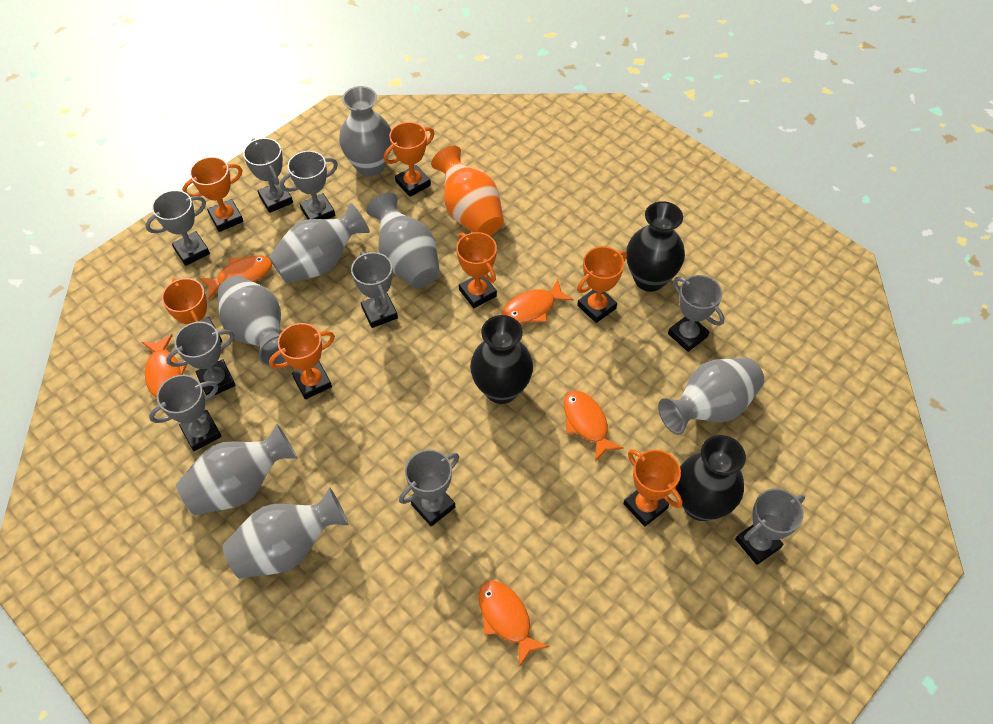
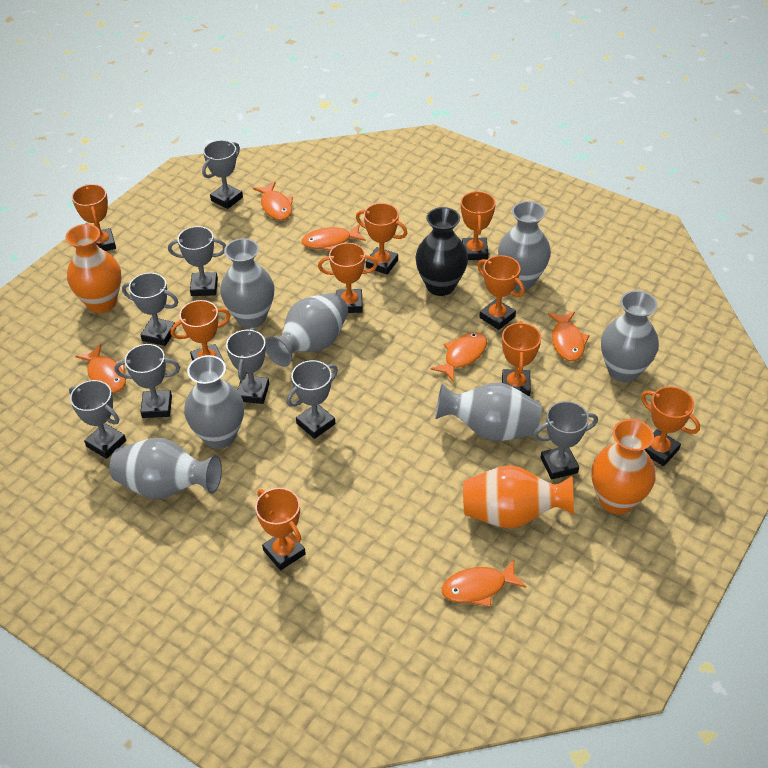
black vase: 3 -> 1
grey trophy: 9 -> 8
orange fish: 5 -> 6
orange trophy: 7 -> 9
orange vase: 1 -> 3

